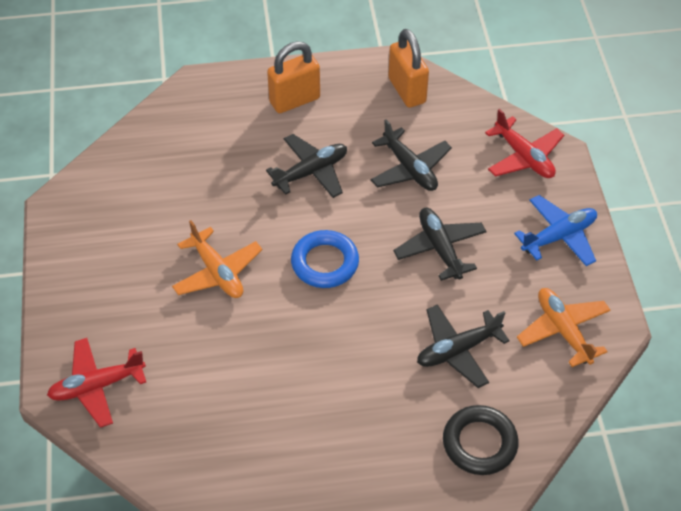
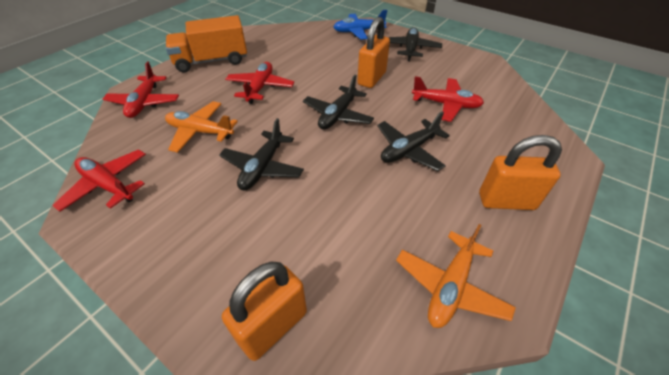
black ring: 1 -> 0
blue ring: 1 -> 0
orange padlock: 2 -> 3
orange truck: 0 -> 1
red plane: 2 -> 4

